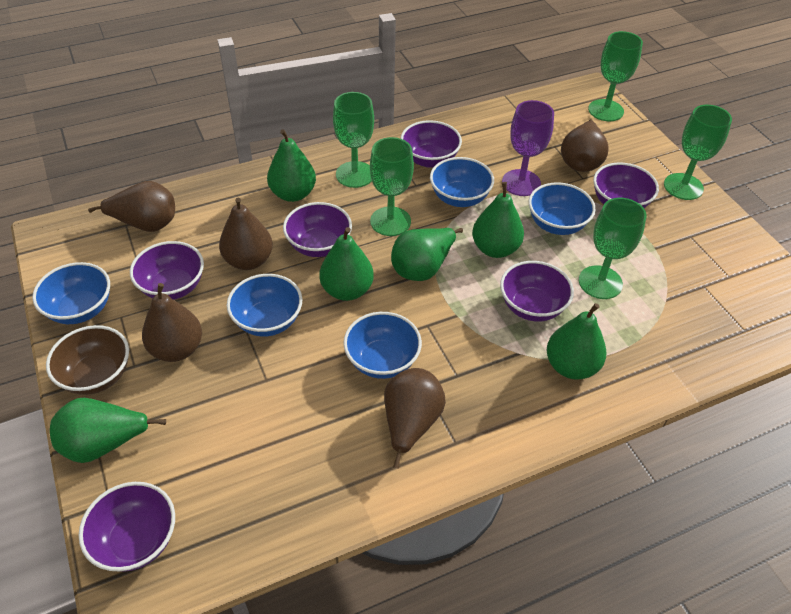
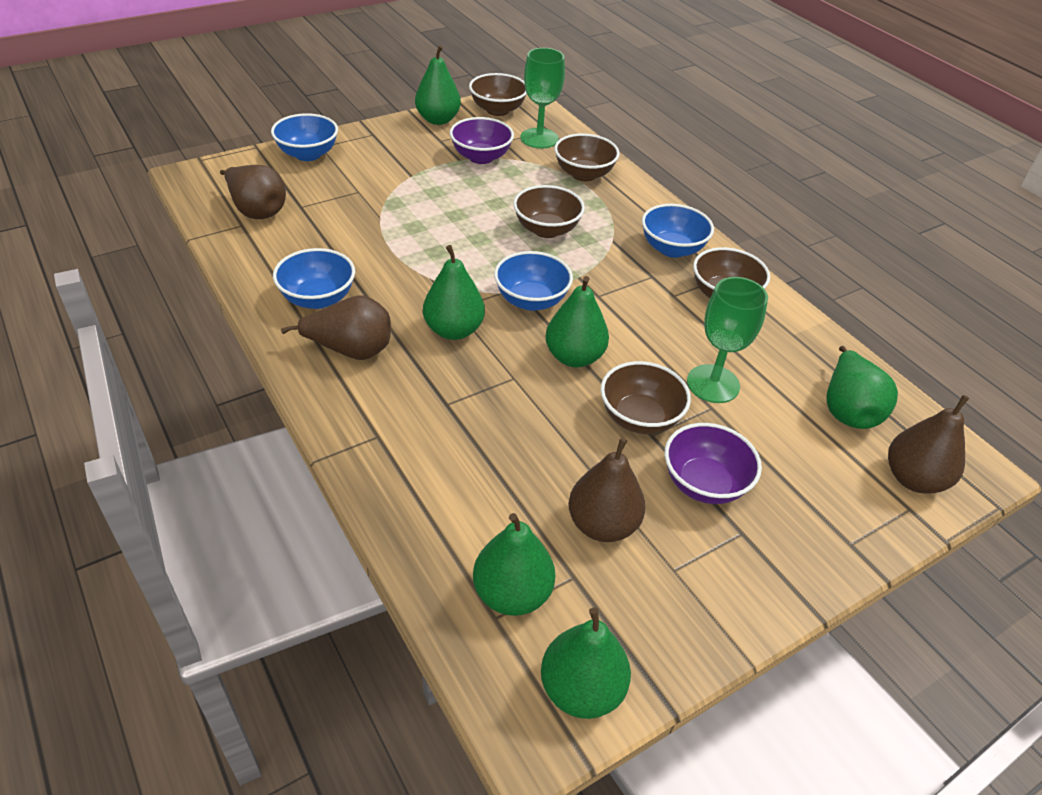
blue bowl: 5 -> 4
brown bowl: 1 -> 5
brown pear: 5 -> 4
green goblet: 5 -> 2
purple bowl: 6 -> 2
purple goblet: 1 -> 0

